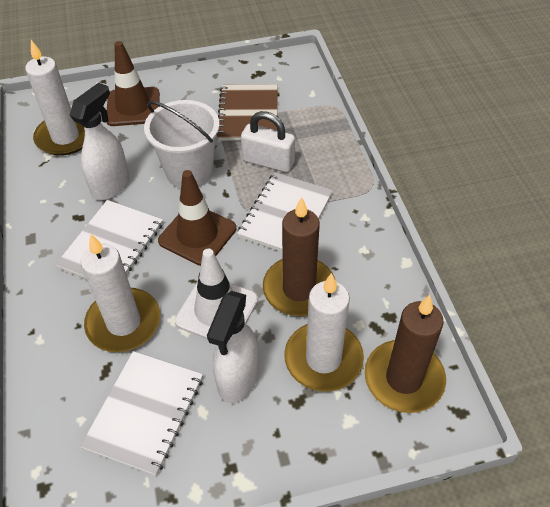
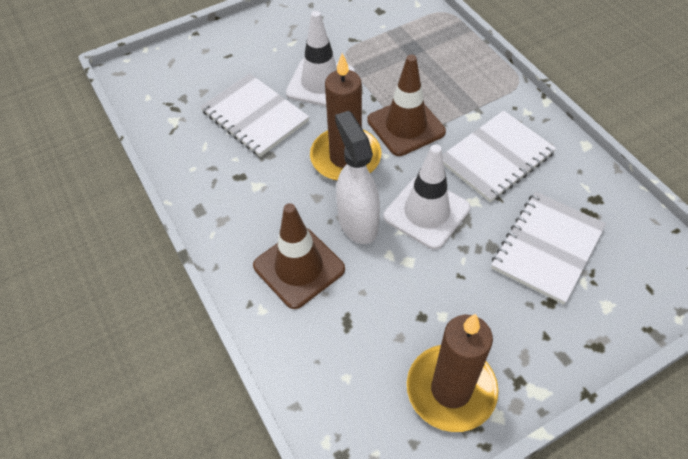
brown notebook: 1 -> 0
white bucket: 1 -> 0
white candle: 3 -> 0
white padlock: 1 -> 0
white spray bottle: 2 -> 1
white traffic cone: 1 -> 2

